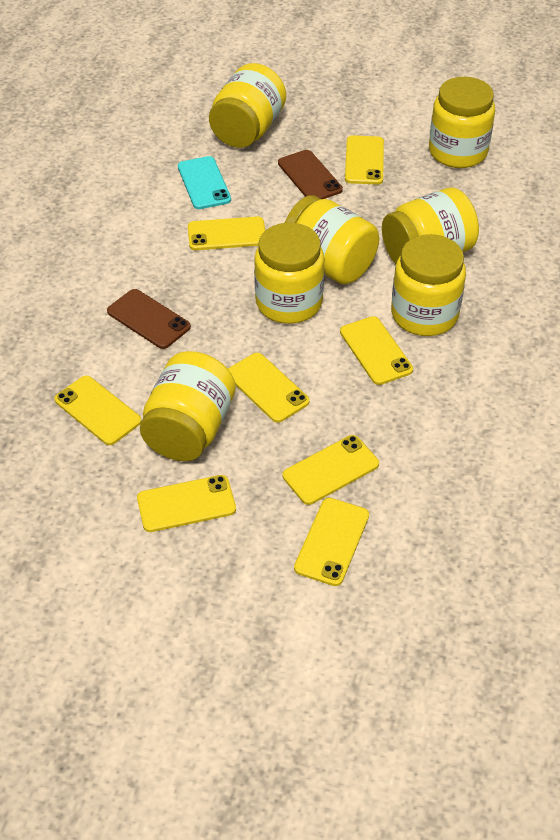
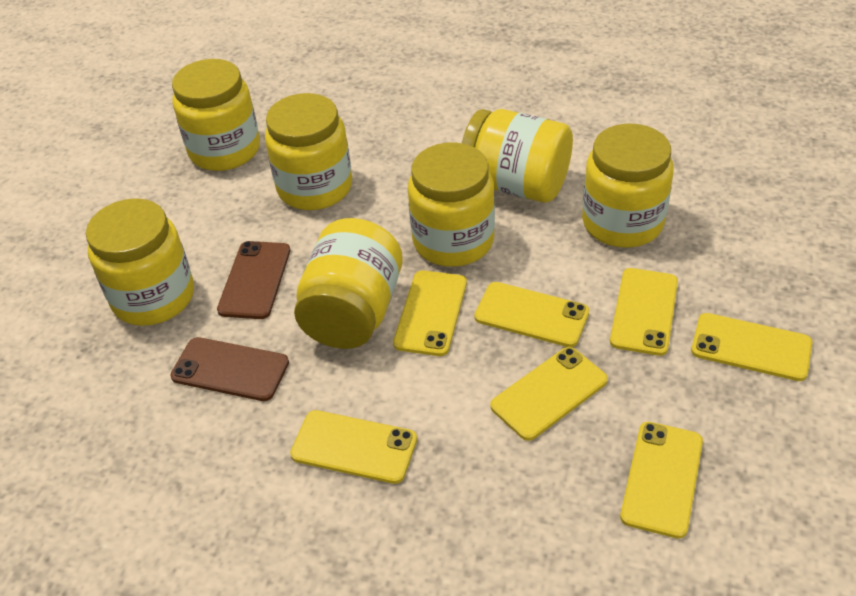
turquoise phone: 1 -> 0
yellow phone: 8 -> 7

